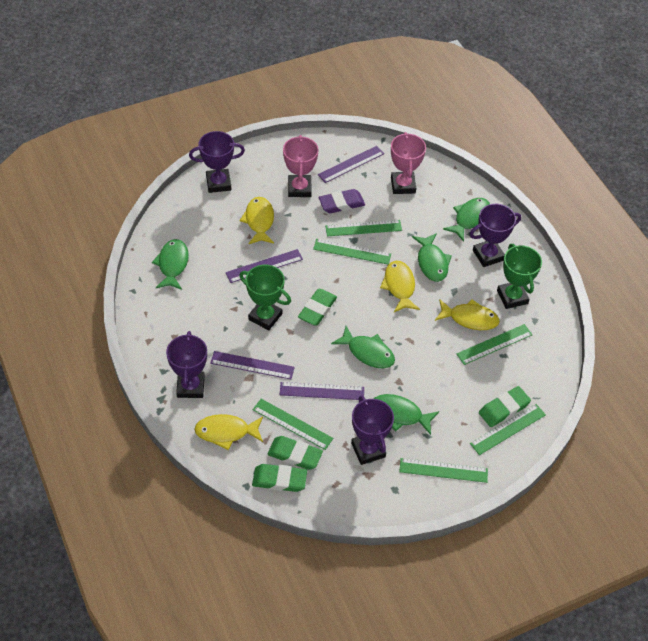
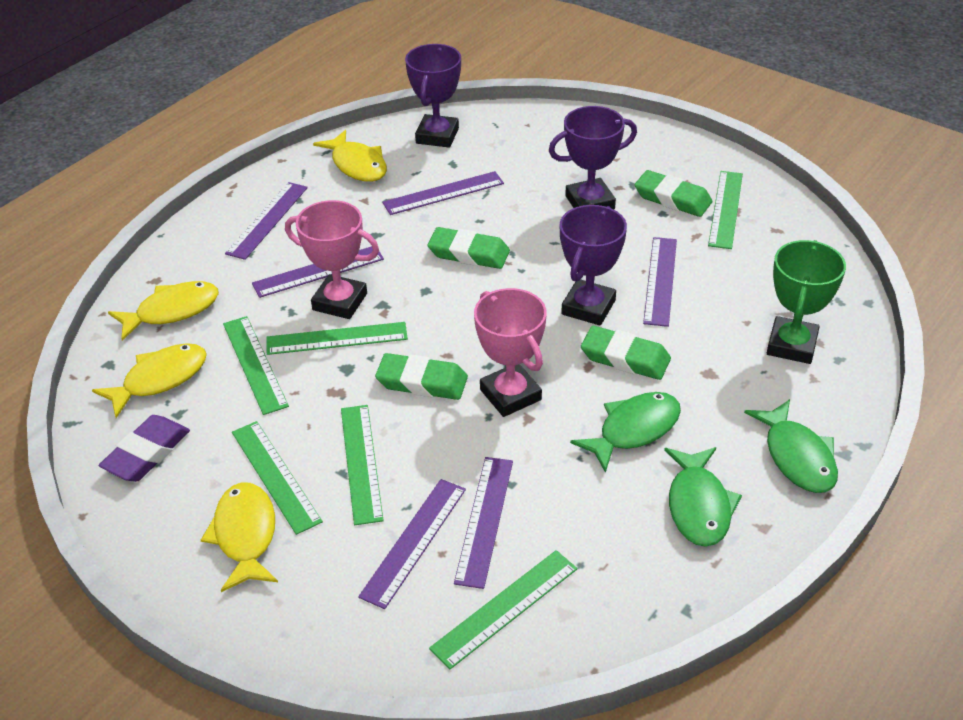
green fish: 5 -> 3
green trophy: 2 -> 1
purple ruler: 4 -> 6
purple trophy: 4 -> 3

